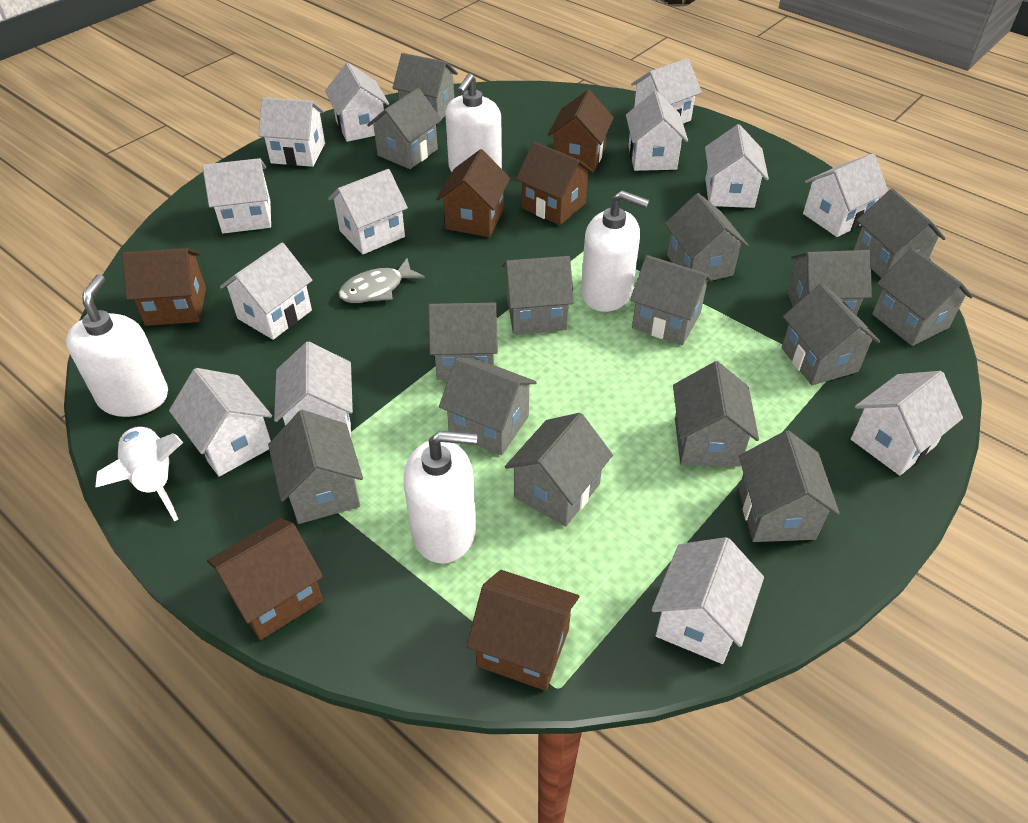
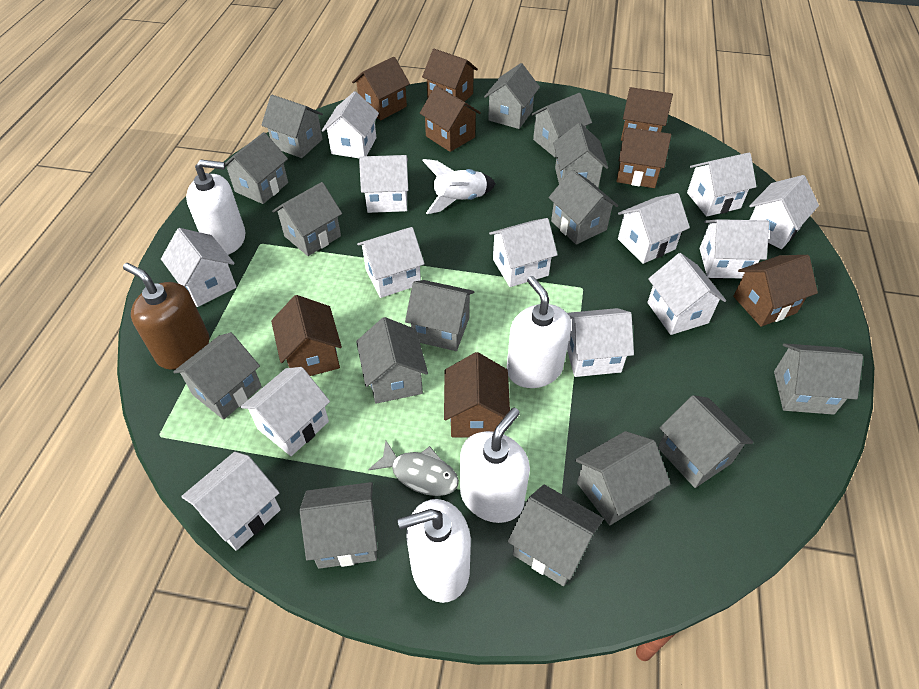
brown house: 6 -> 8
brown soap dispenser: 0 -> 1

